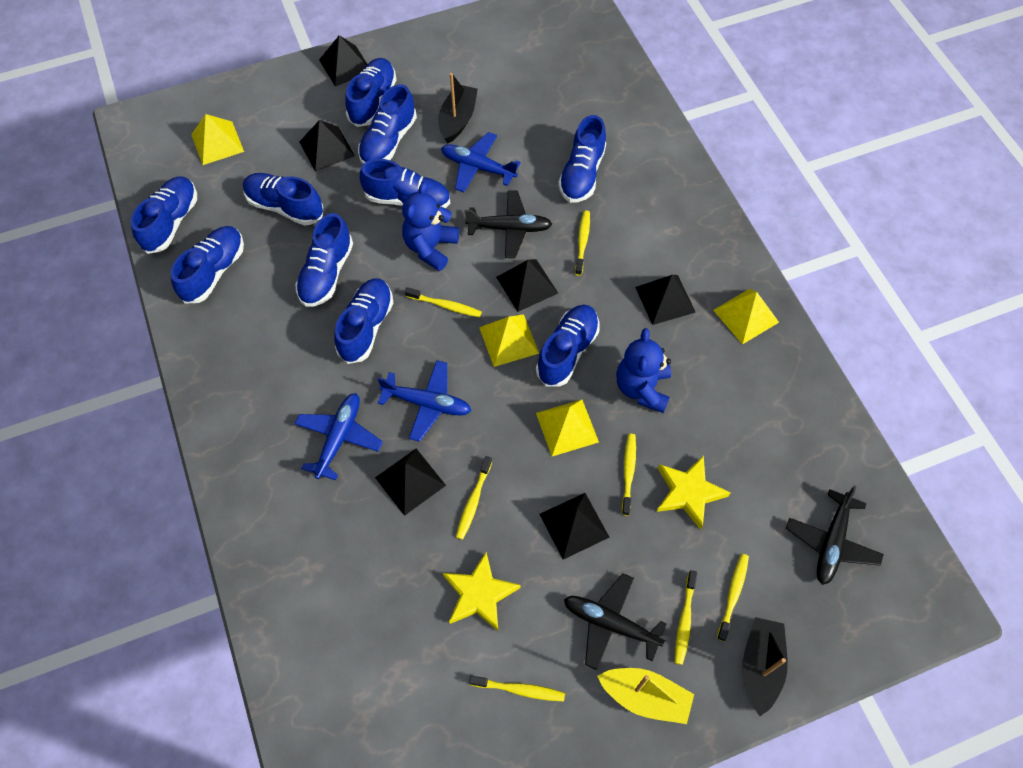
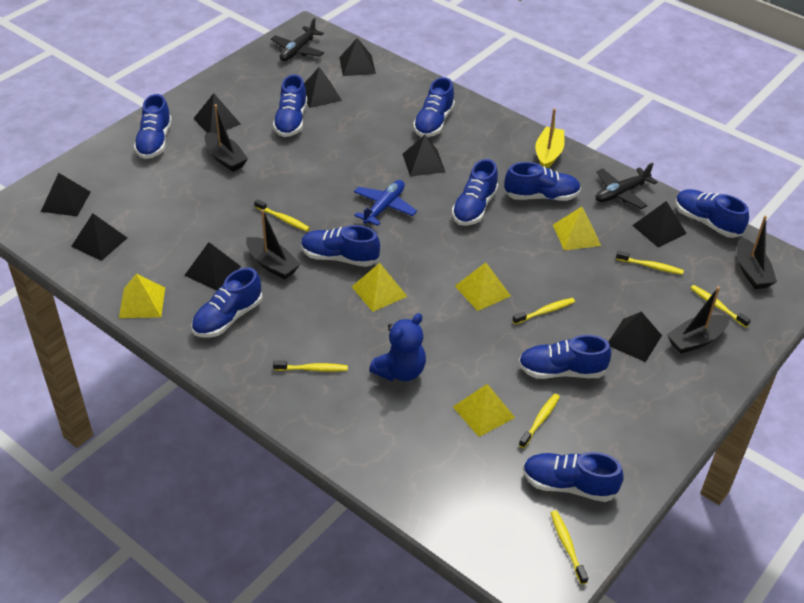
black boat: 2 -> 4
black plane: 3 -> 2
black pyramid: 6 -> 9
blue plane: 3 -> 1
blue teddy bear: 2 -> 1
yellow pyramid: 4 -> 5
yellow star: 2 -> 0

